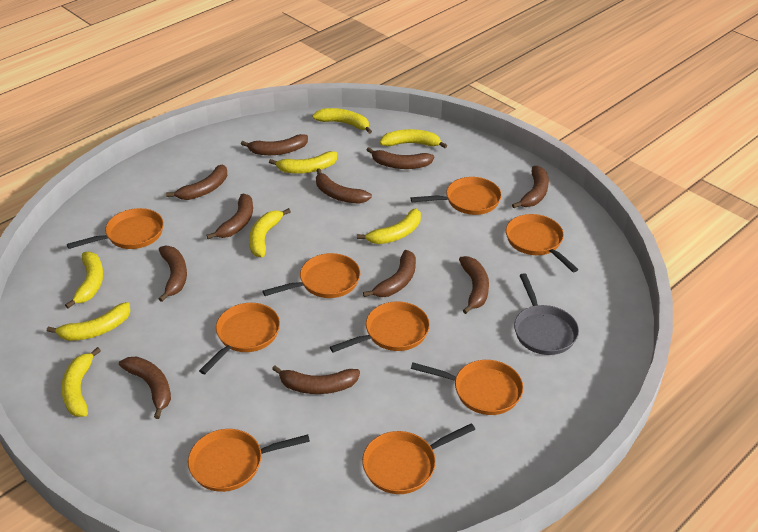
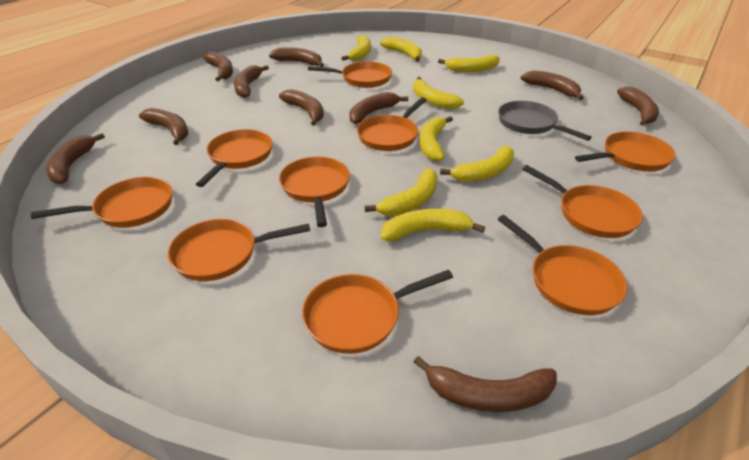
brown banana: 11 -> 10
orange pan: 9 -> 10

